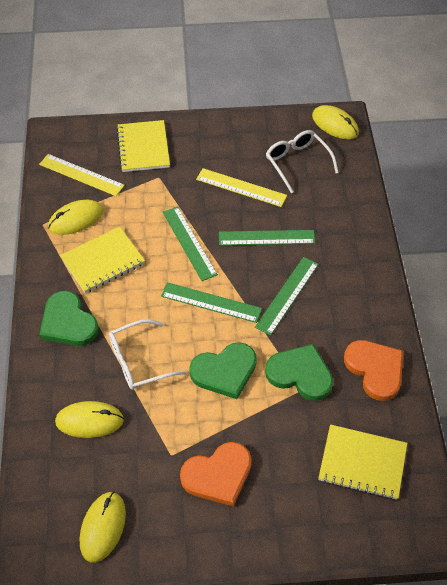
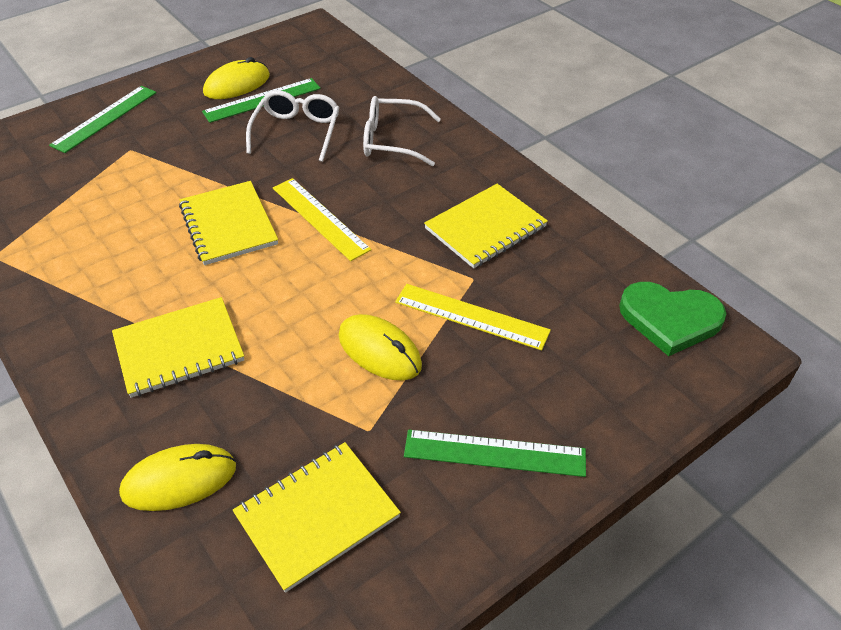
green heart: 3 -> 1
green ruler: 4 -> 3
orange heart: 2 -> 0
yellow mouse: 4 -> 3
yellow notebook: 3 -> 4

